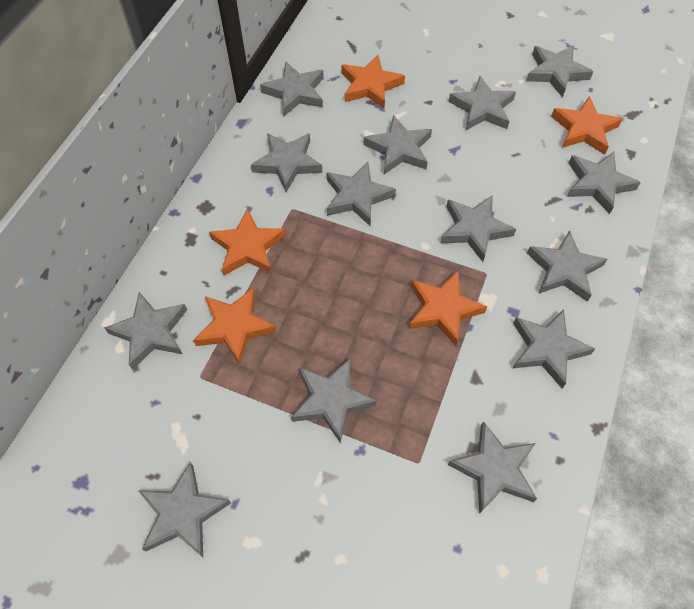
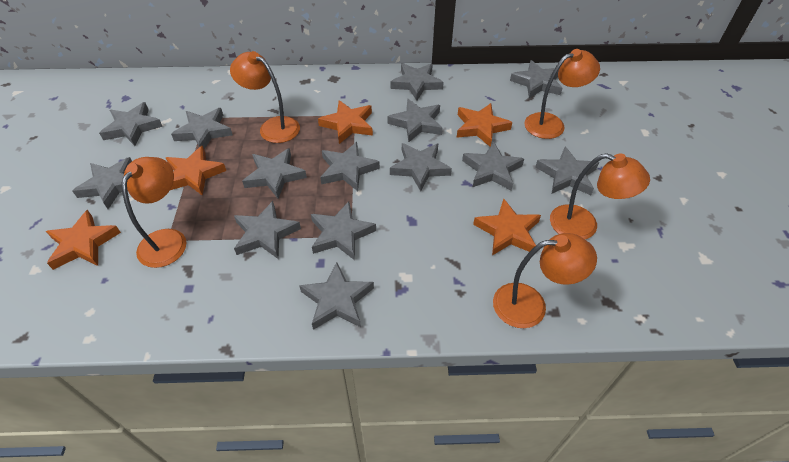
orange lamp: 0 -> 5

